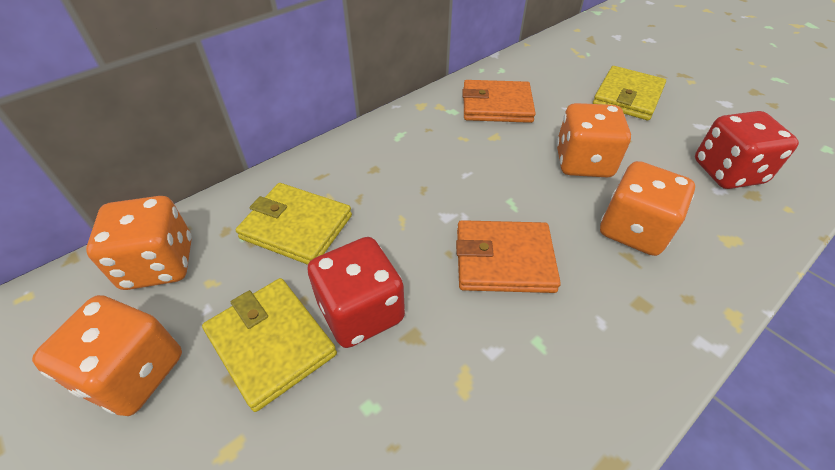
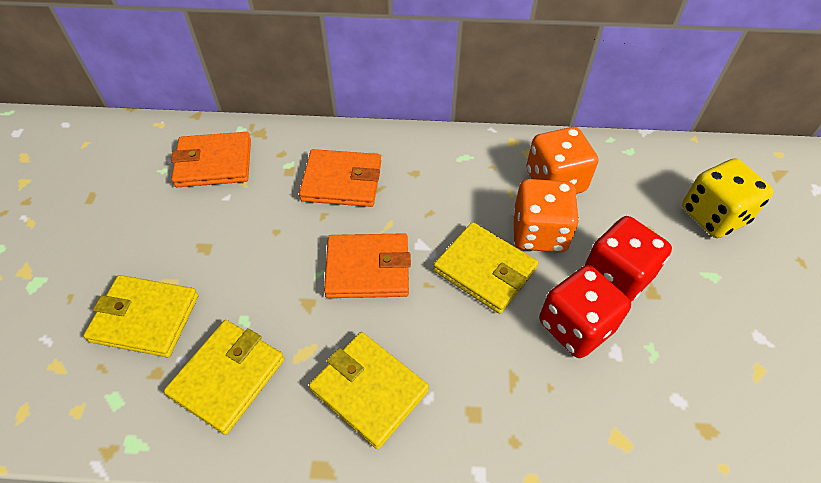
orange dice: 4 -> 2
orange wallet: 2 -> 3
yellow dice: 0 -> 1
yellow wallet: 3 -> 4

